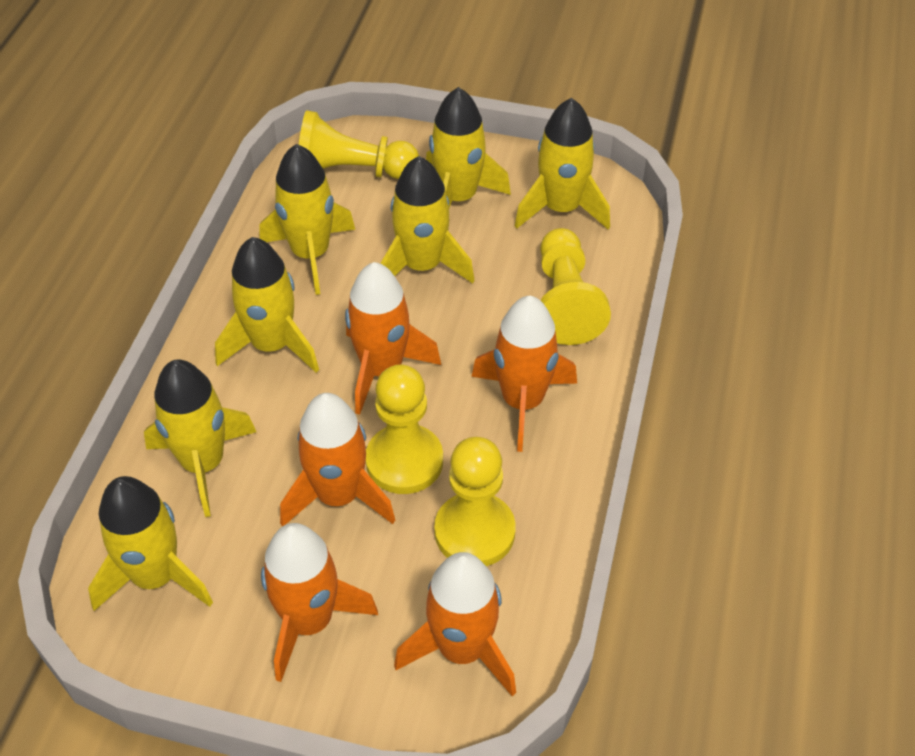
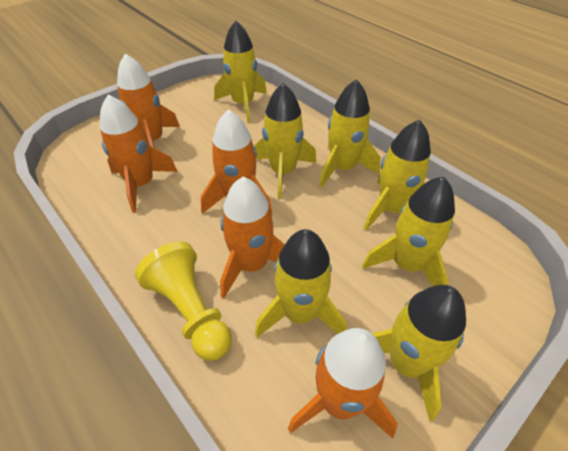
yellow pawn: 4 -> 1

